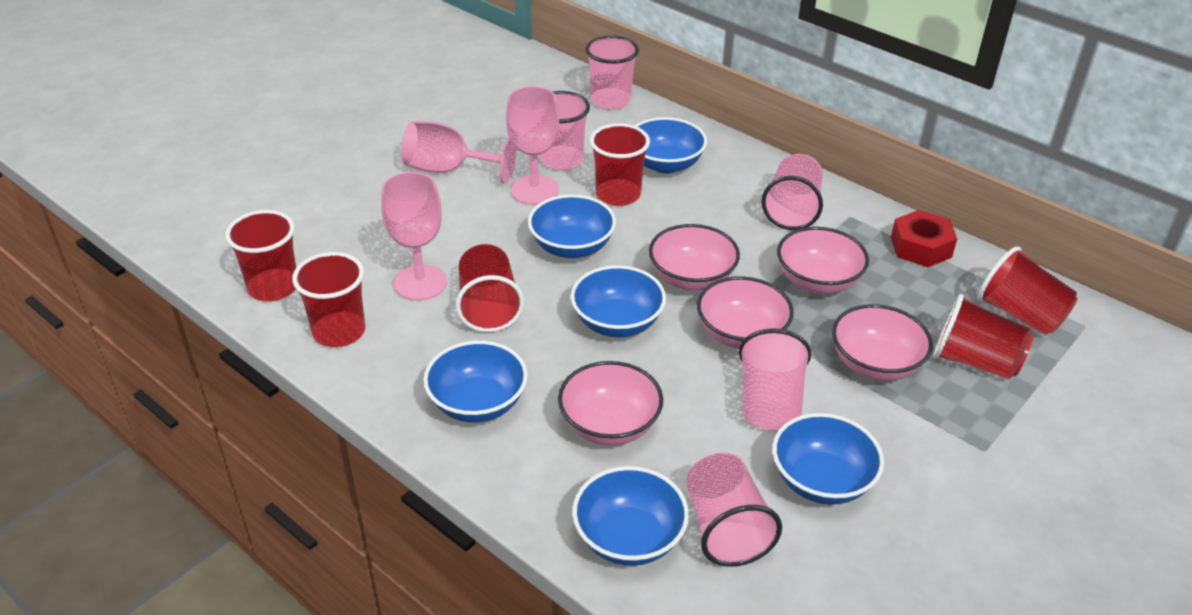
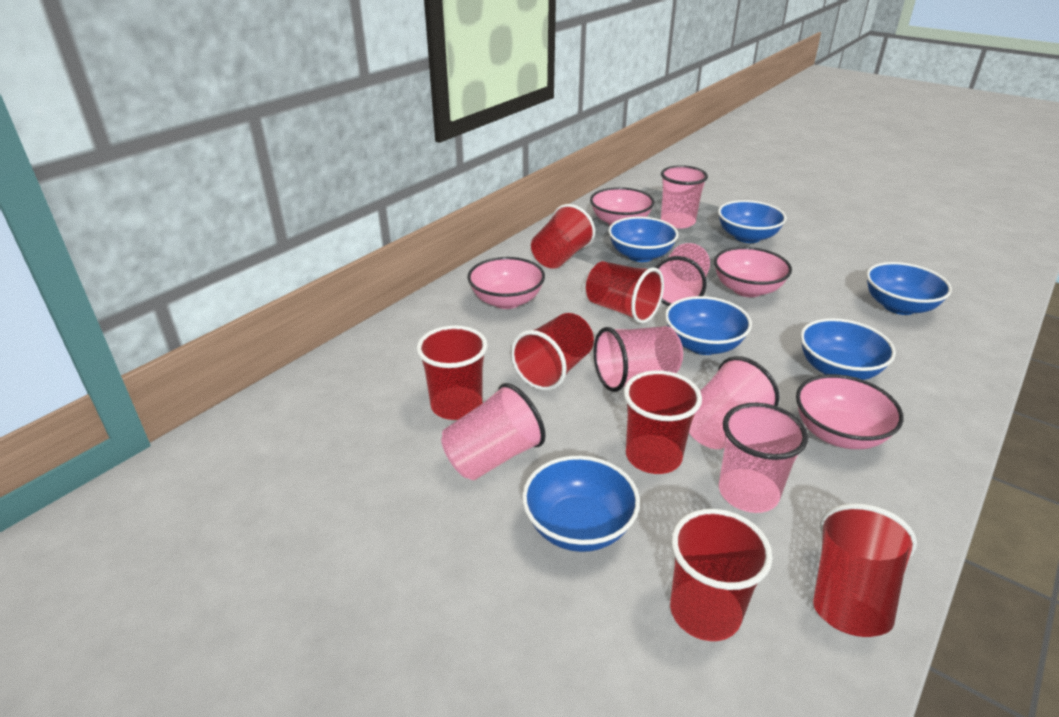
pink bowl: 5 -> 4
pink cup: 5 -> 6
pink goblet: 3 -> 0
red cup: 6 -> 7
red nut: 1 -> 0

